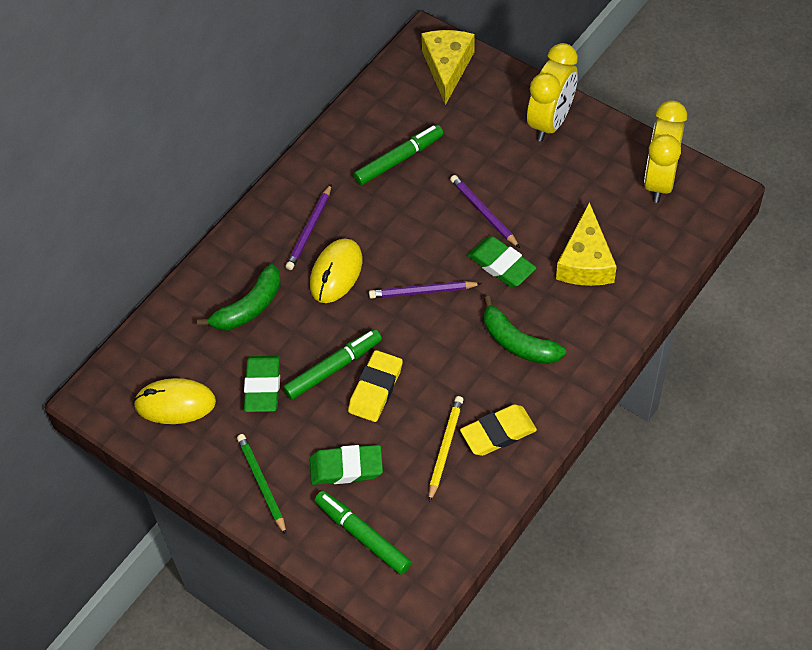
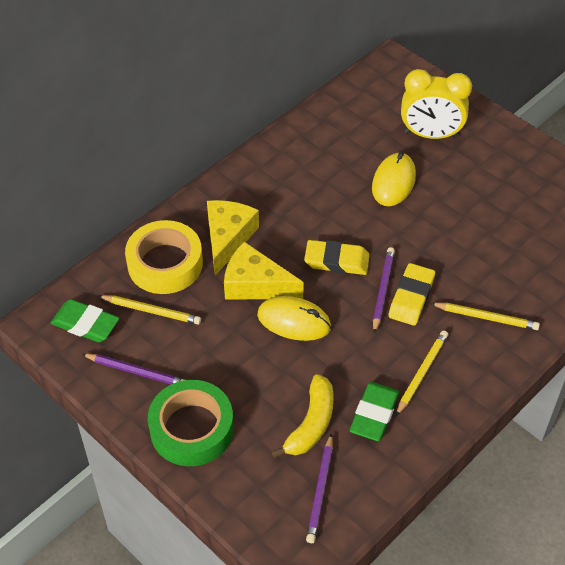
green banana: 2 -> 0
green eraser: 3 -> 2
green marker: 3 -> 0
green pencil: 1 -> 0
green tape: 0 -> 1
yellow banana: 0 -> 1
yellow clock: 2 -> 1
yellow pencil: 1 -> 3
yellow tape: 0 -> 1

